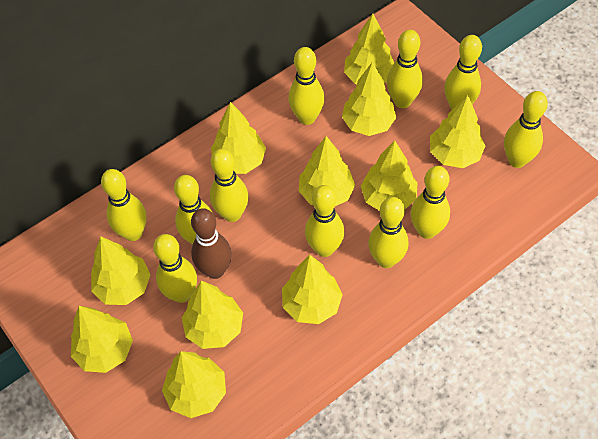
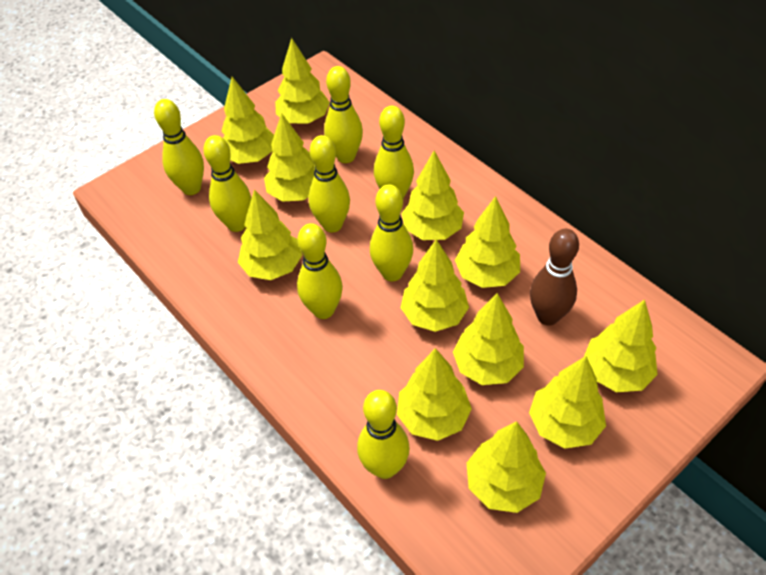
yellow bowling pin: 11 -> 8
yellow tree: 11 -> 12

